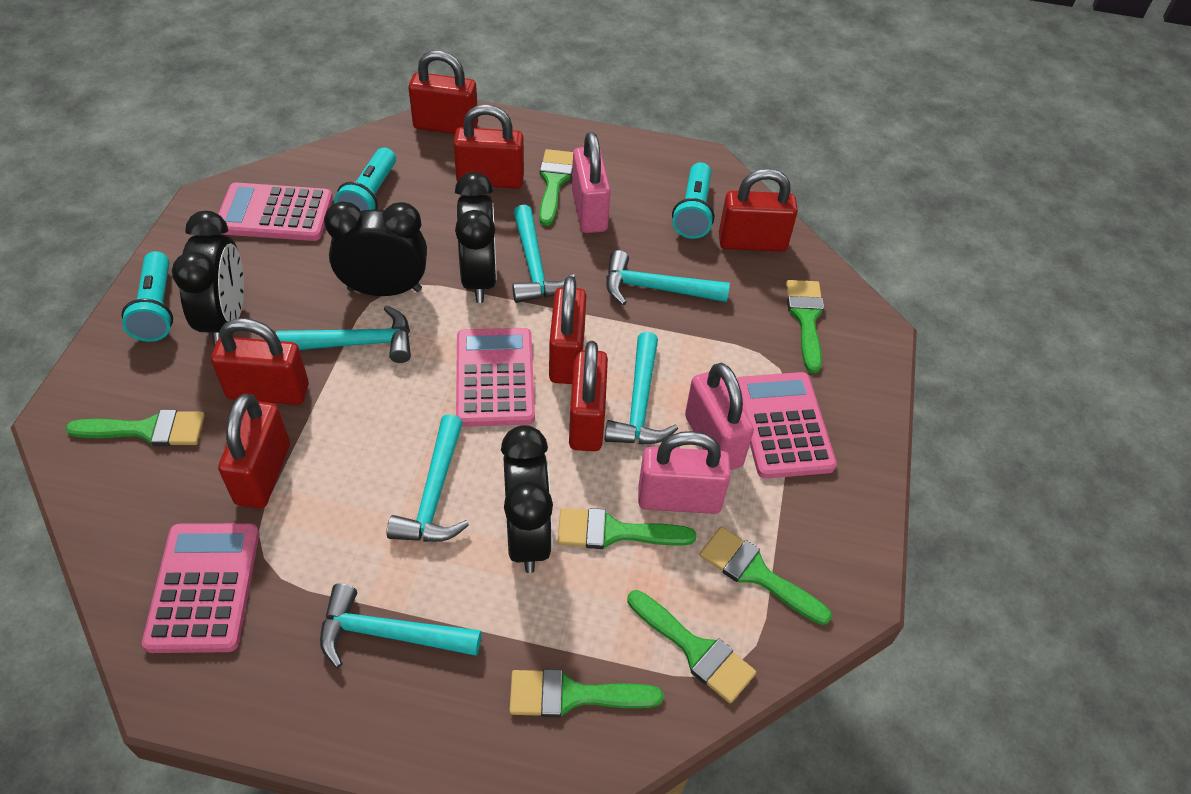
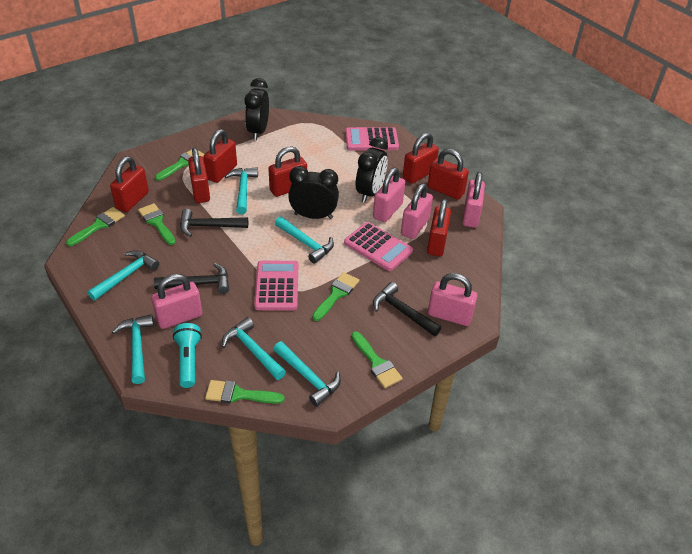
black clock: 4 -> 3
black hammer: 0 -> 3
green brush: 7 -> 6
pink calculator: 4 -> 3
pink padlock: 3 -> 5
turquoise flashlight: 3 -> 1

